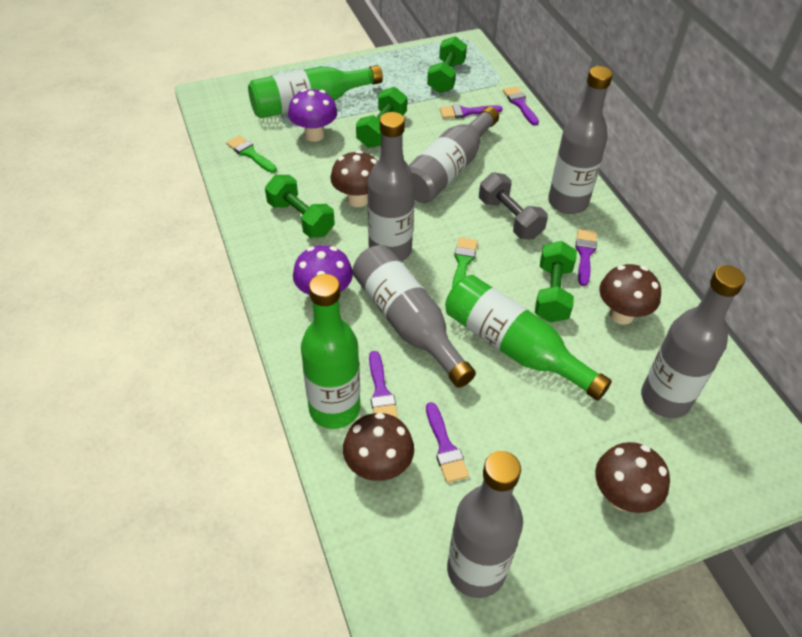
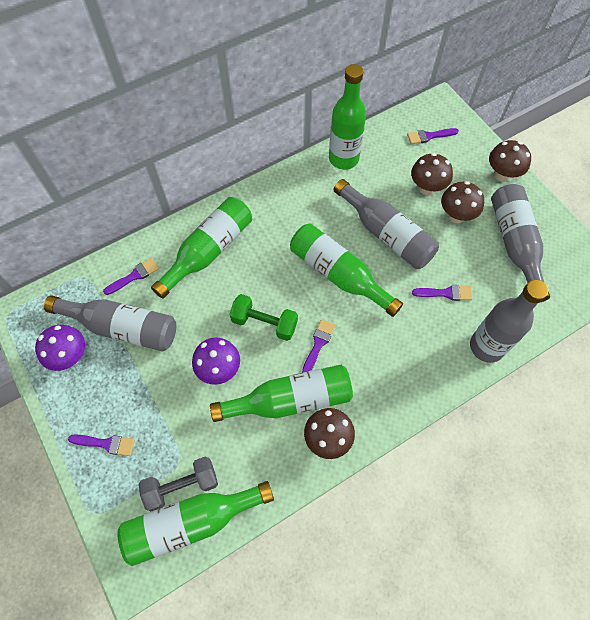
green bottle: 3 -> 5
green brush: 2 -> 0
green dumbbell: 4 -> 1
grey bottle: 6 -> 4

